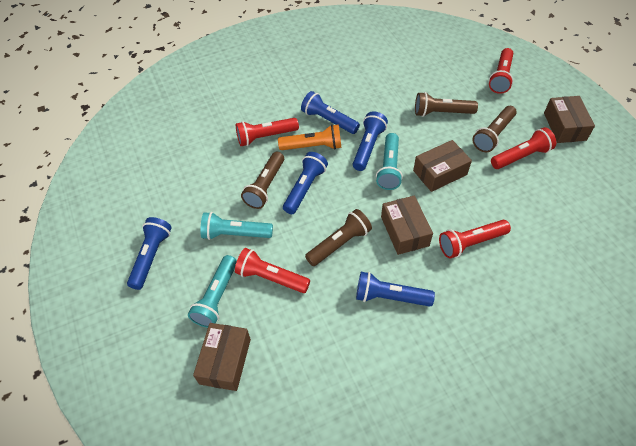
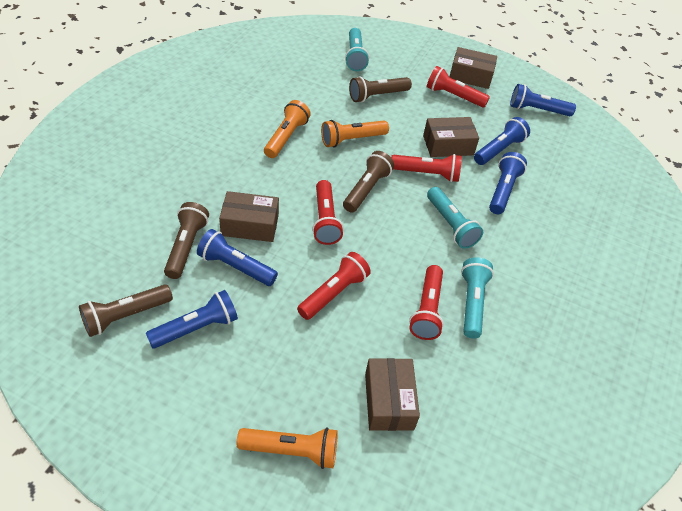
orange flashlight: 1 -> 3

